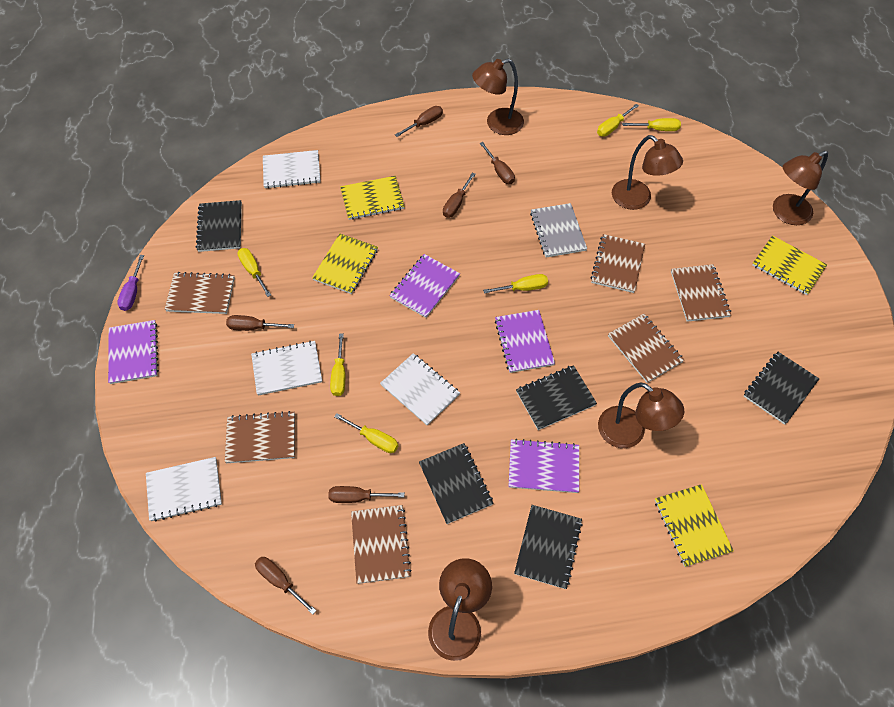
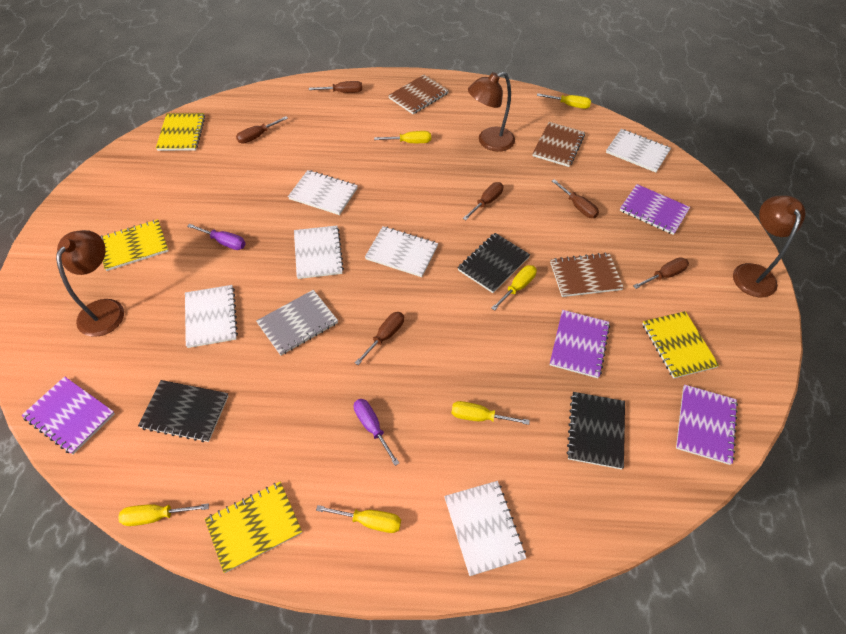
black notebook: 5 -> 3
brown lamp: 5 -> 3
brown notebook: 6 -> 3
purple screwdriver: 1 -> 2
white notebook: 4 -> 6

